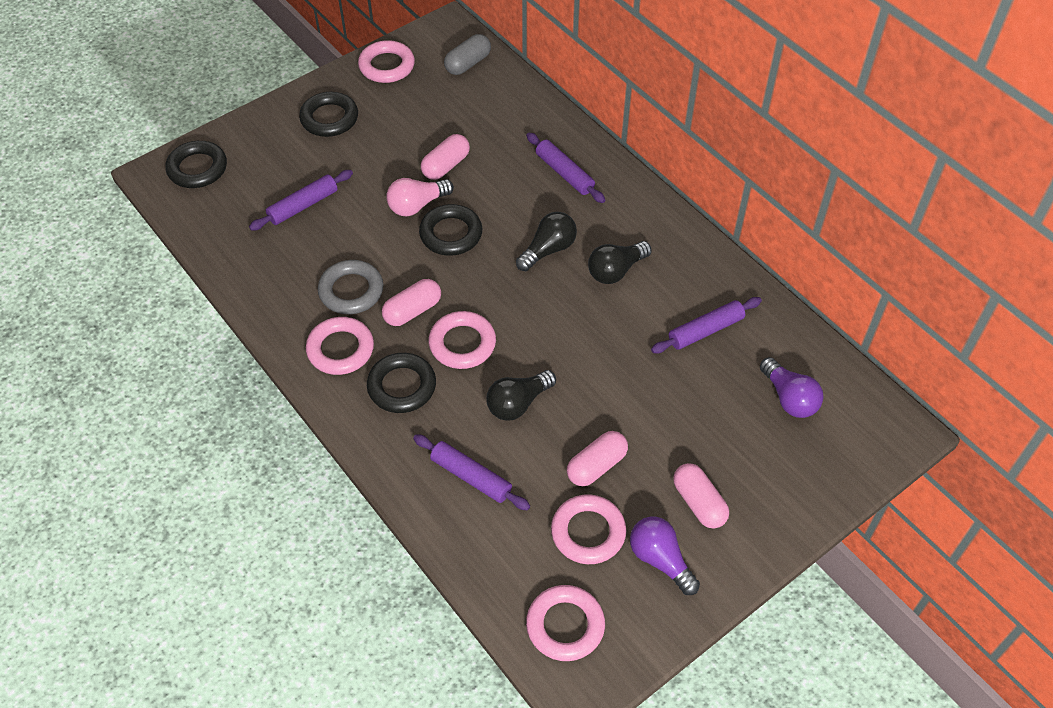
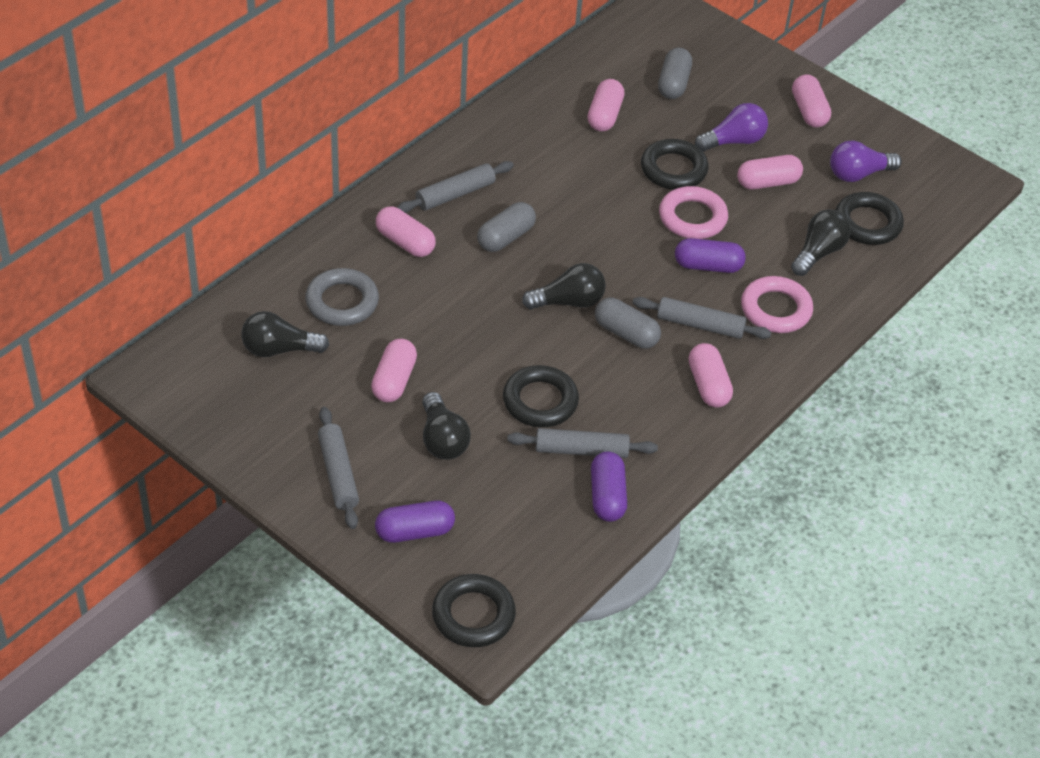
black light bulb: 3 -> 4
grey capsule: 1 -> 3
grey rolling pin: 0 -> 4
pink capsule: 4 -> 6
pink light bulb: 1 -> 0
pink ring: 5 -> 2
purple capsule: 0 -> 3
purple rolling pin: 4 -> 0

